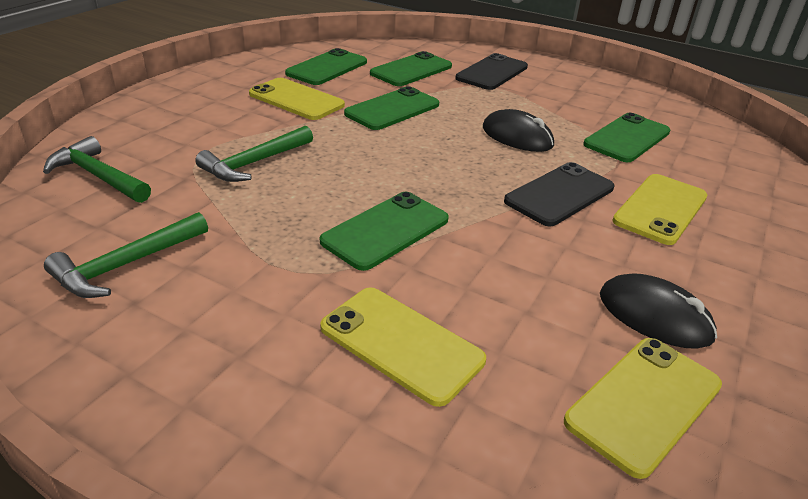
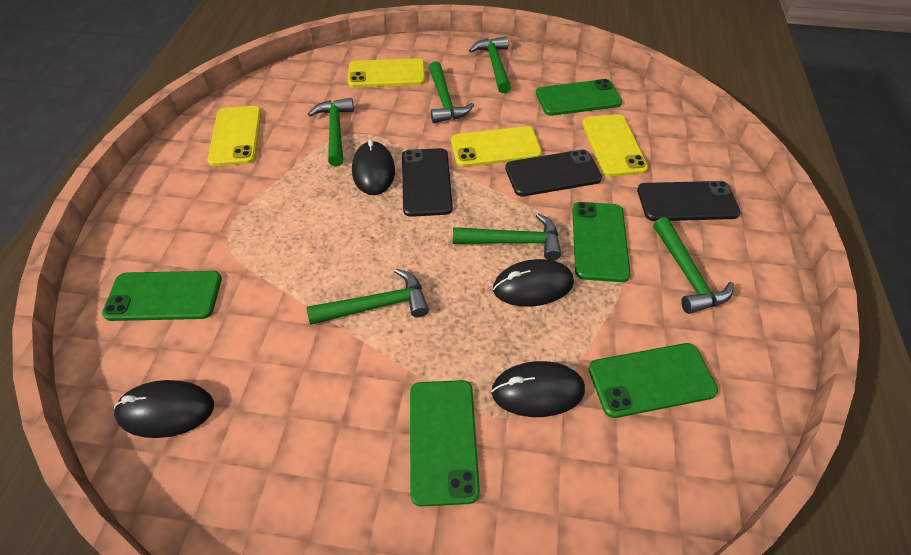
black mouse: 2 -> 4
black phone: 2 -> 3
green hammer: 3 -> 6

